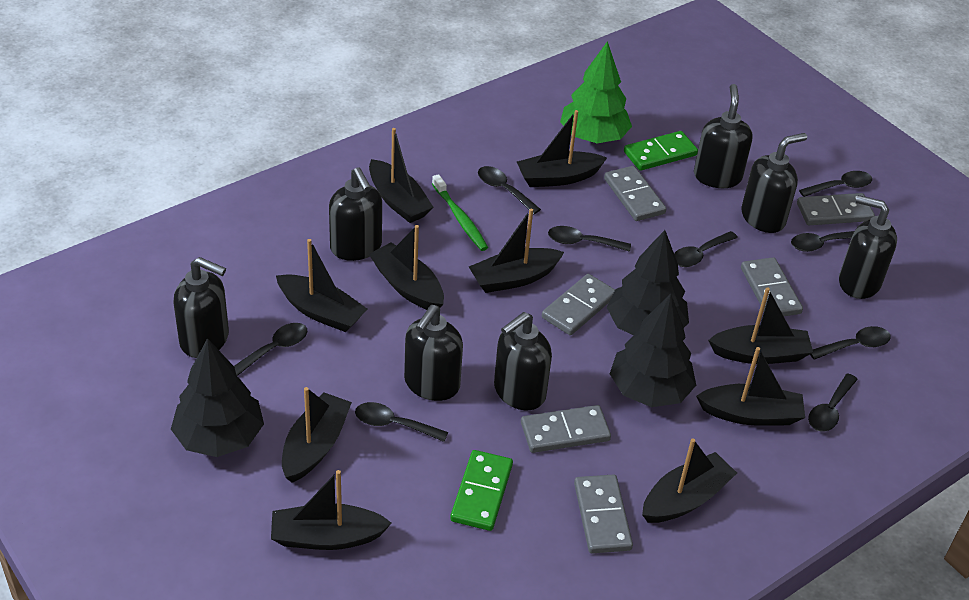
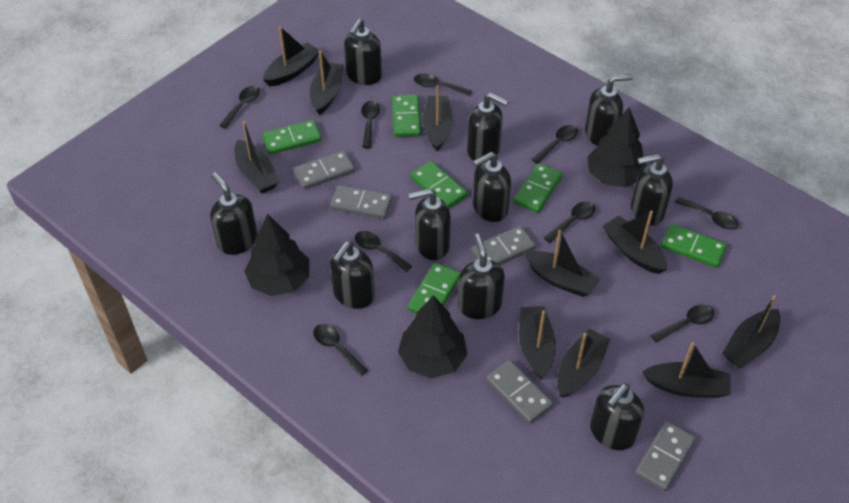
black soap dispenser: 7 -> 10
green domino: 2 -> 6
green toothbrush: 1 -> 0
green tree: 1 -> 0
grey domino: 6 -> 5

